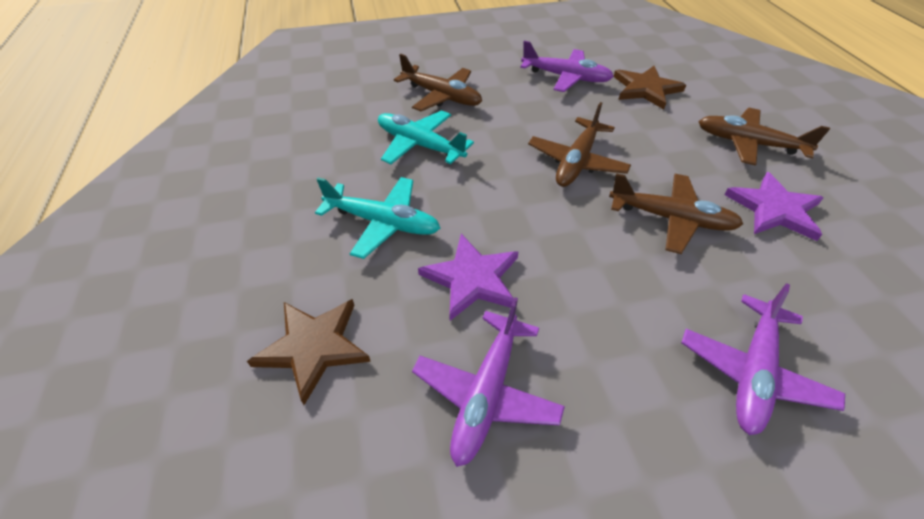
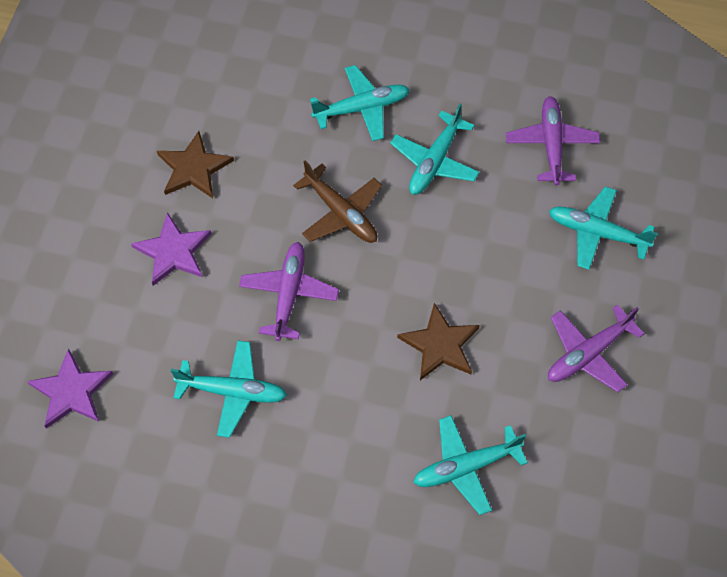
brown plane: 4 -> 1
turquoise plane: 2 -> 5

